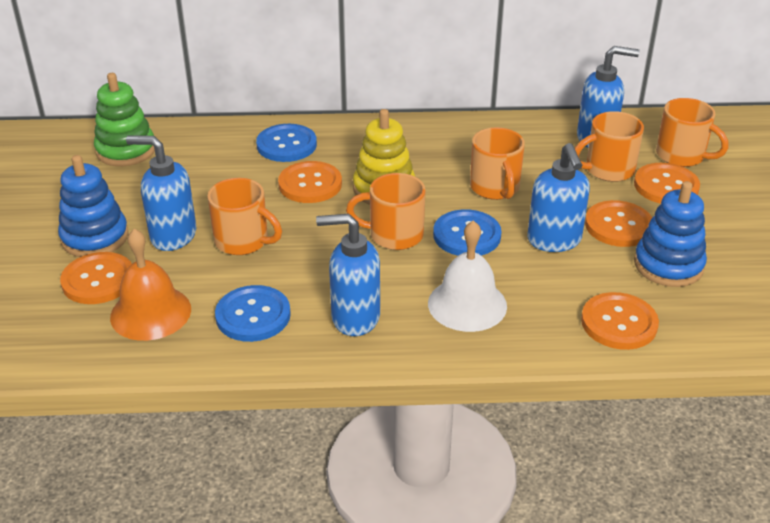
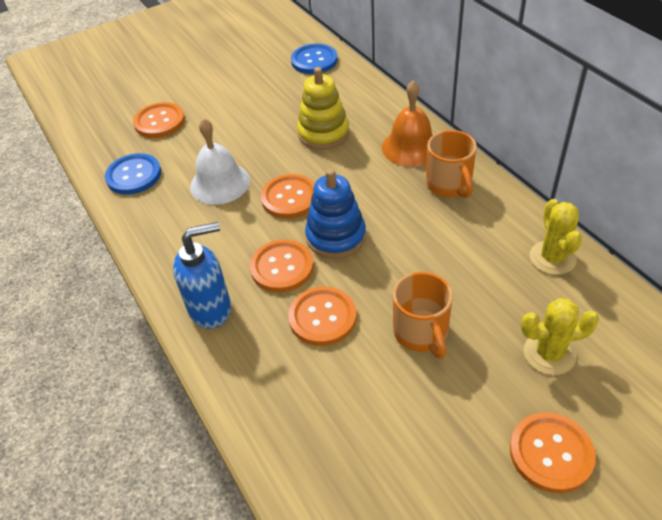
blue button: 3 -> 2
blue soap dispenser: 4 -> 1
blue stacking toy: 2 -> 1
green stacking toy: 1 -> 0
orange mug: 5 -> 2
yellow cactus: 0 -> 2

